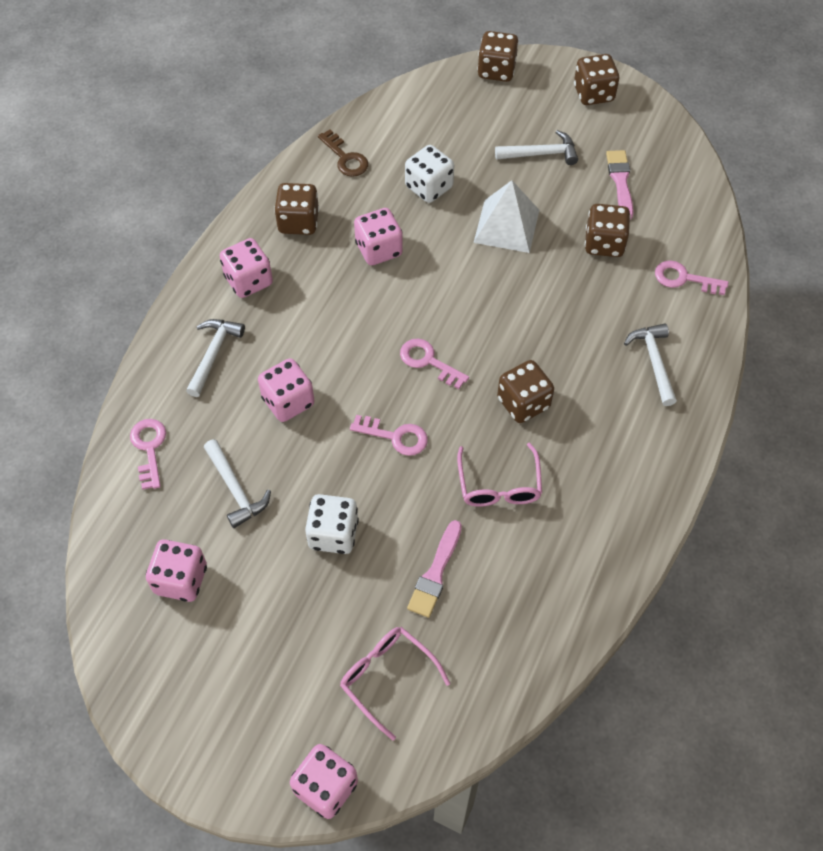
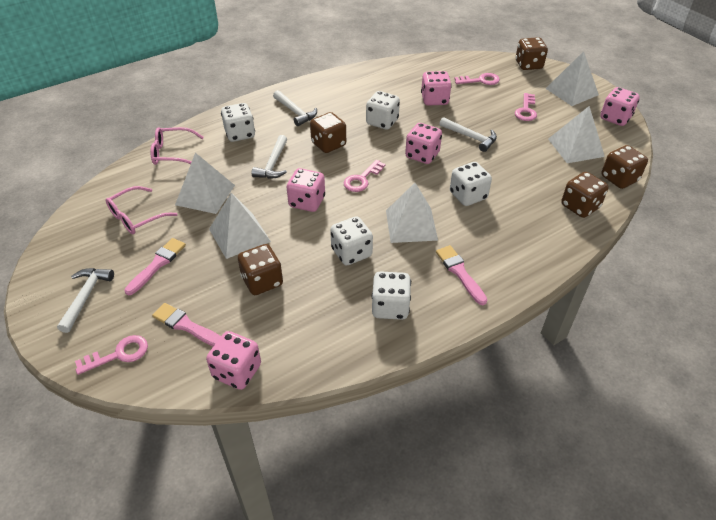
brown key: 1 -> 0
pink brush: 2 -> 3
white dice: 2 -> 5
white pyramid: 1 -> 5

